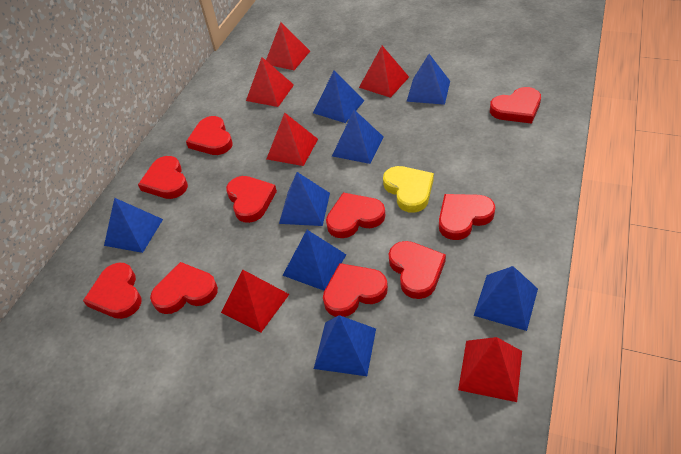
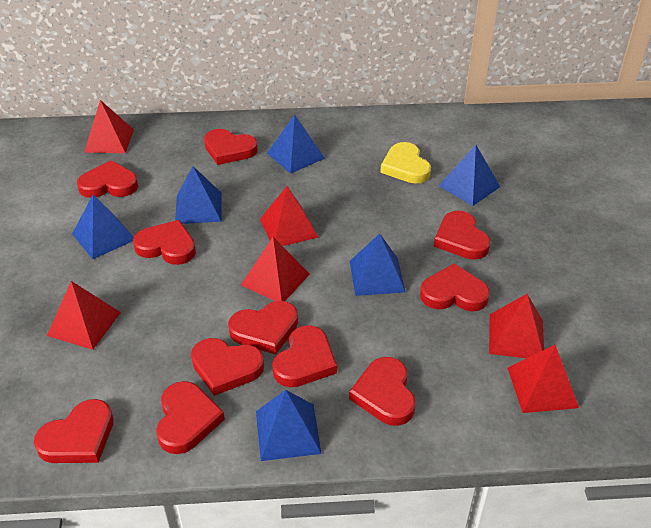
blue pyramid: 8 -> 6
red heart: 10 -> 11

